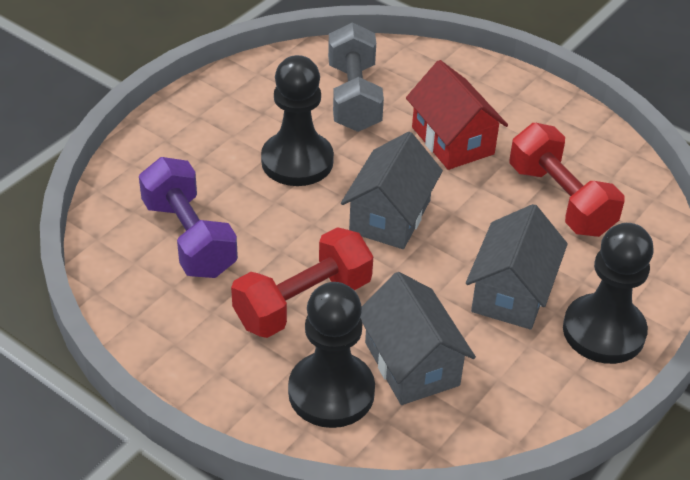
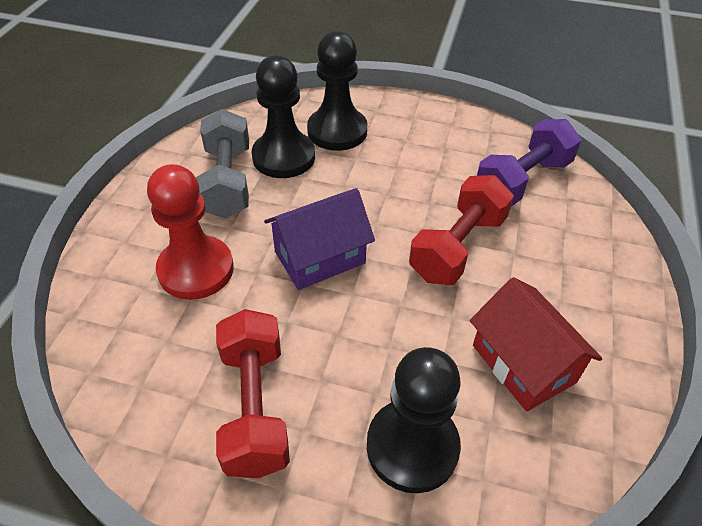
grey house: 3 -> 0
purple house: 0 -> 1
red pawn: 0 -> 1

